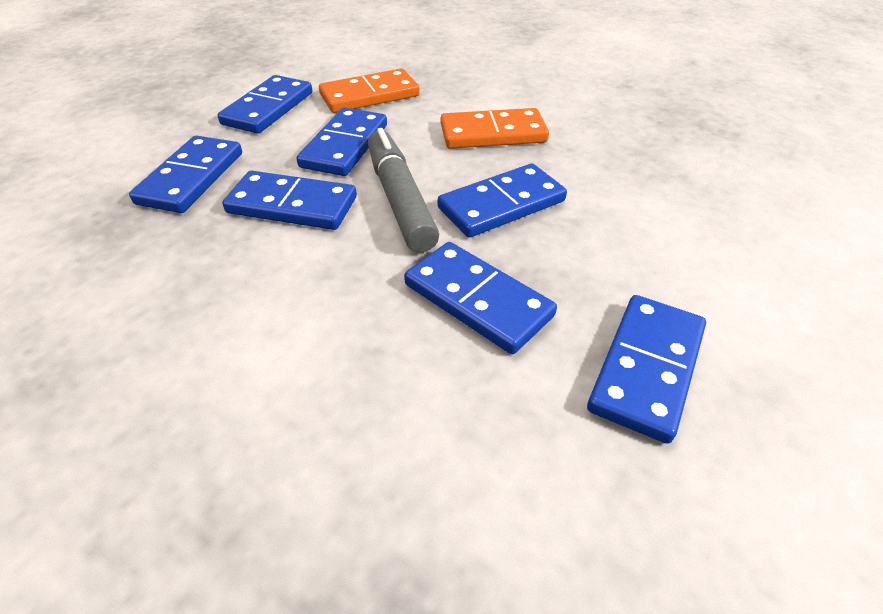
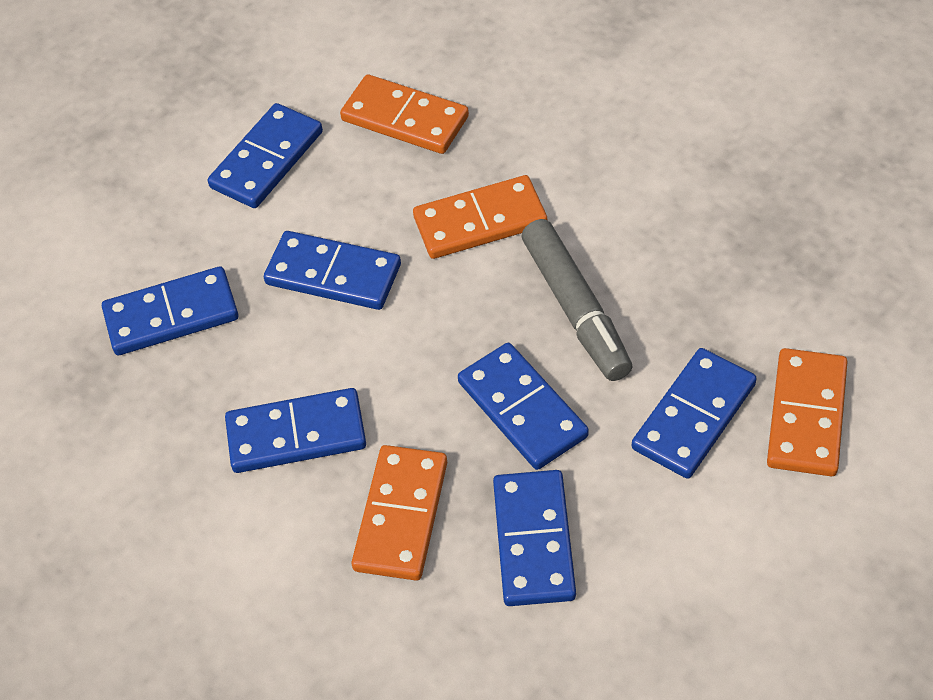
orange domino: 2 -> 4

